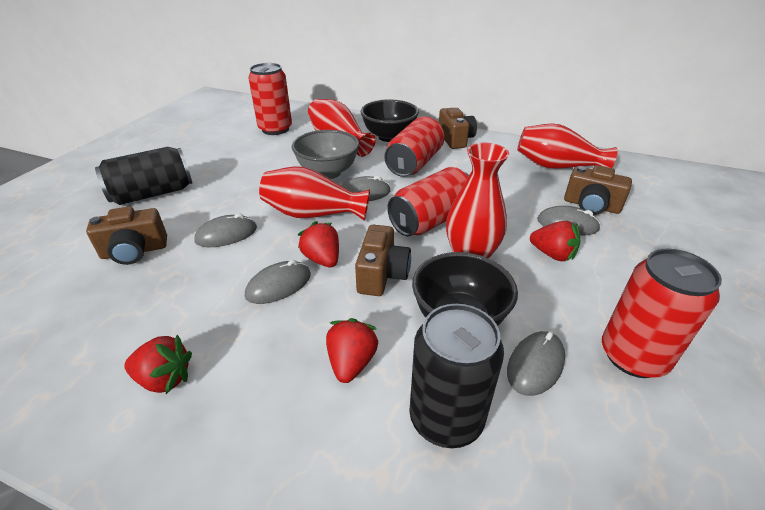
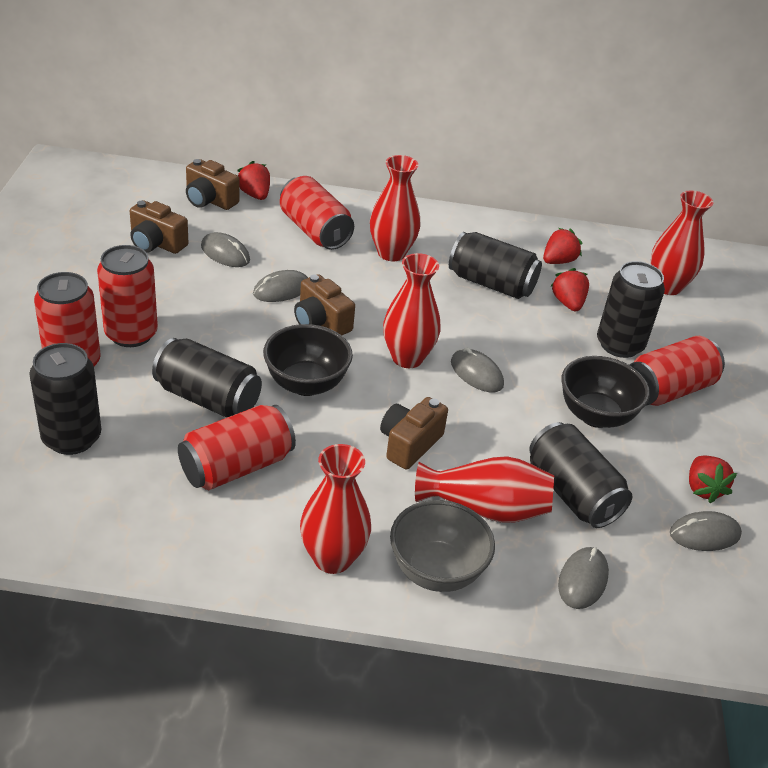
black can: 2 -> 5
red can: 4 -> 5
red vase: 4 -> 5

